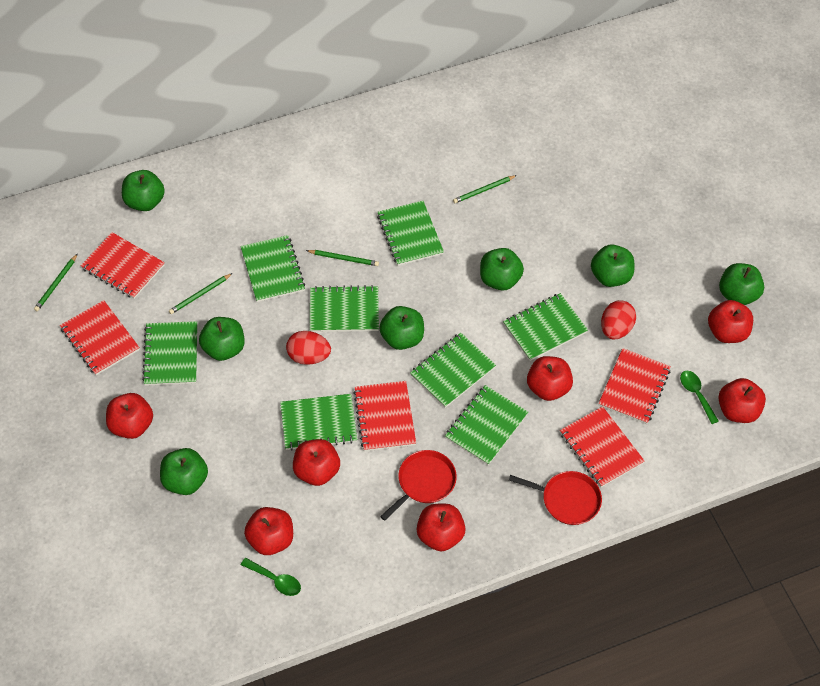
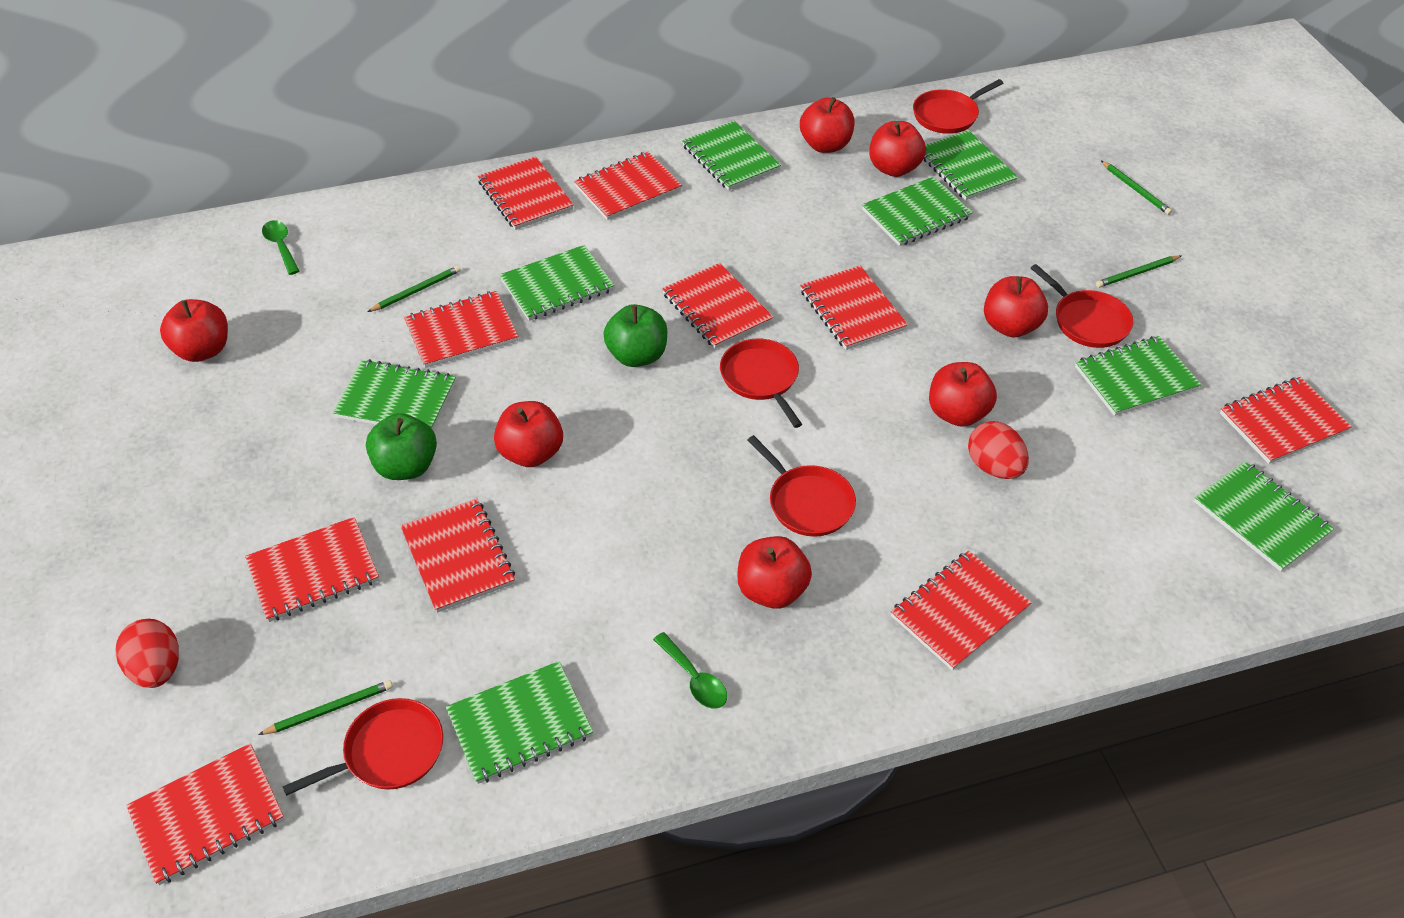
green apple: 7 -> 2
red notebook: 5 -> 10
red pan: 2 -> 5

